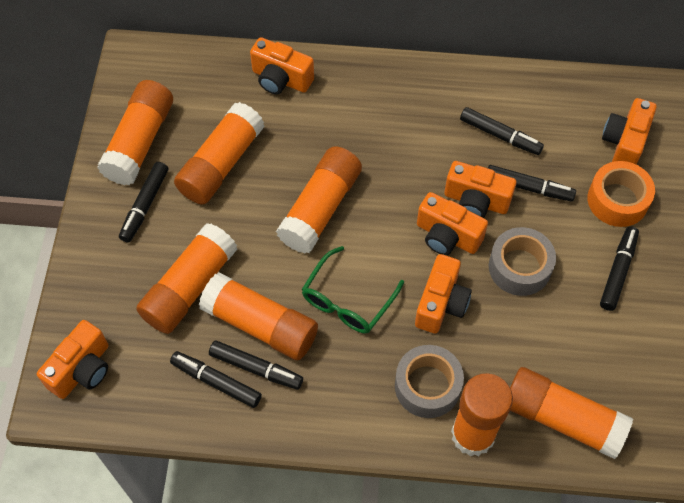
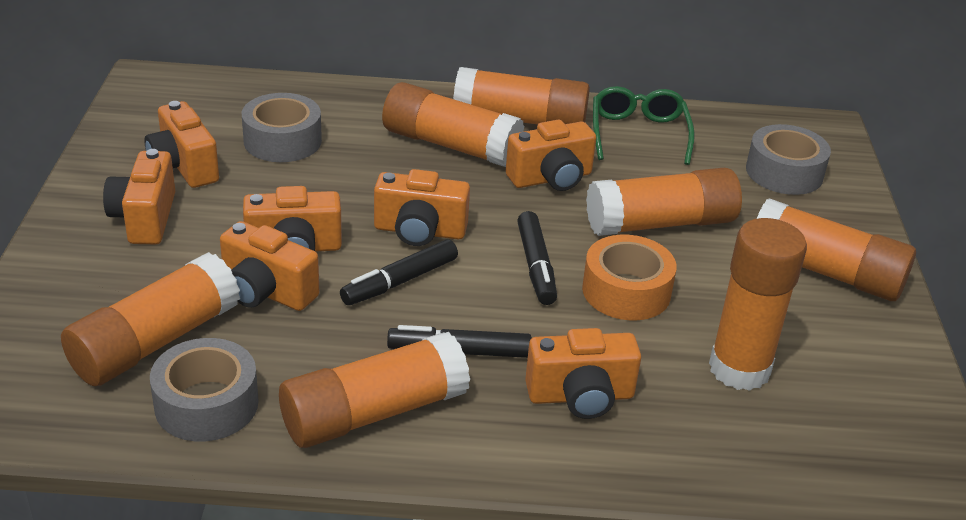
black marker: 6 -> 3
grey tape: 2 -> 3
orange camera: 6 -> 7

